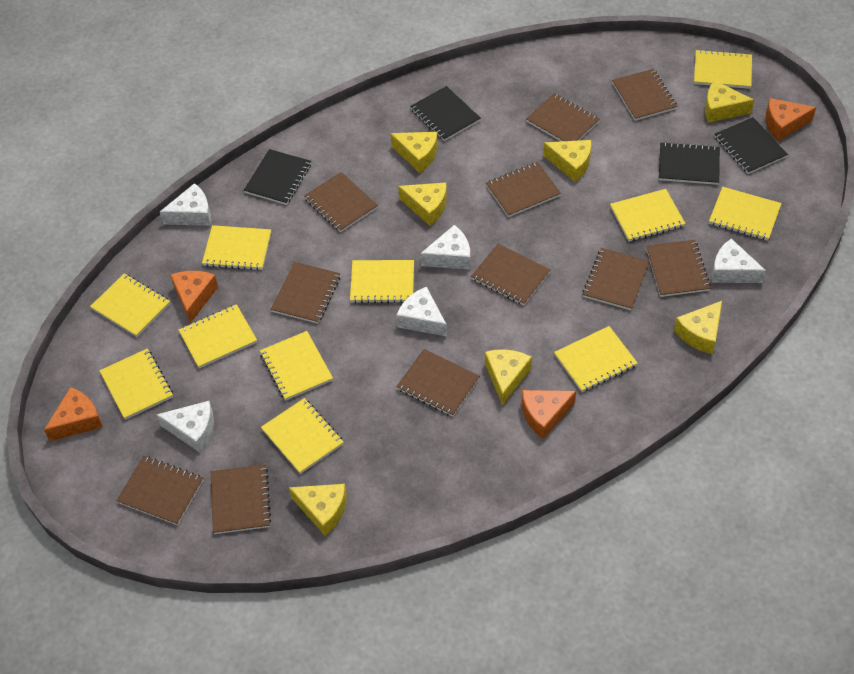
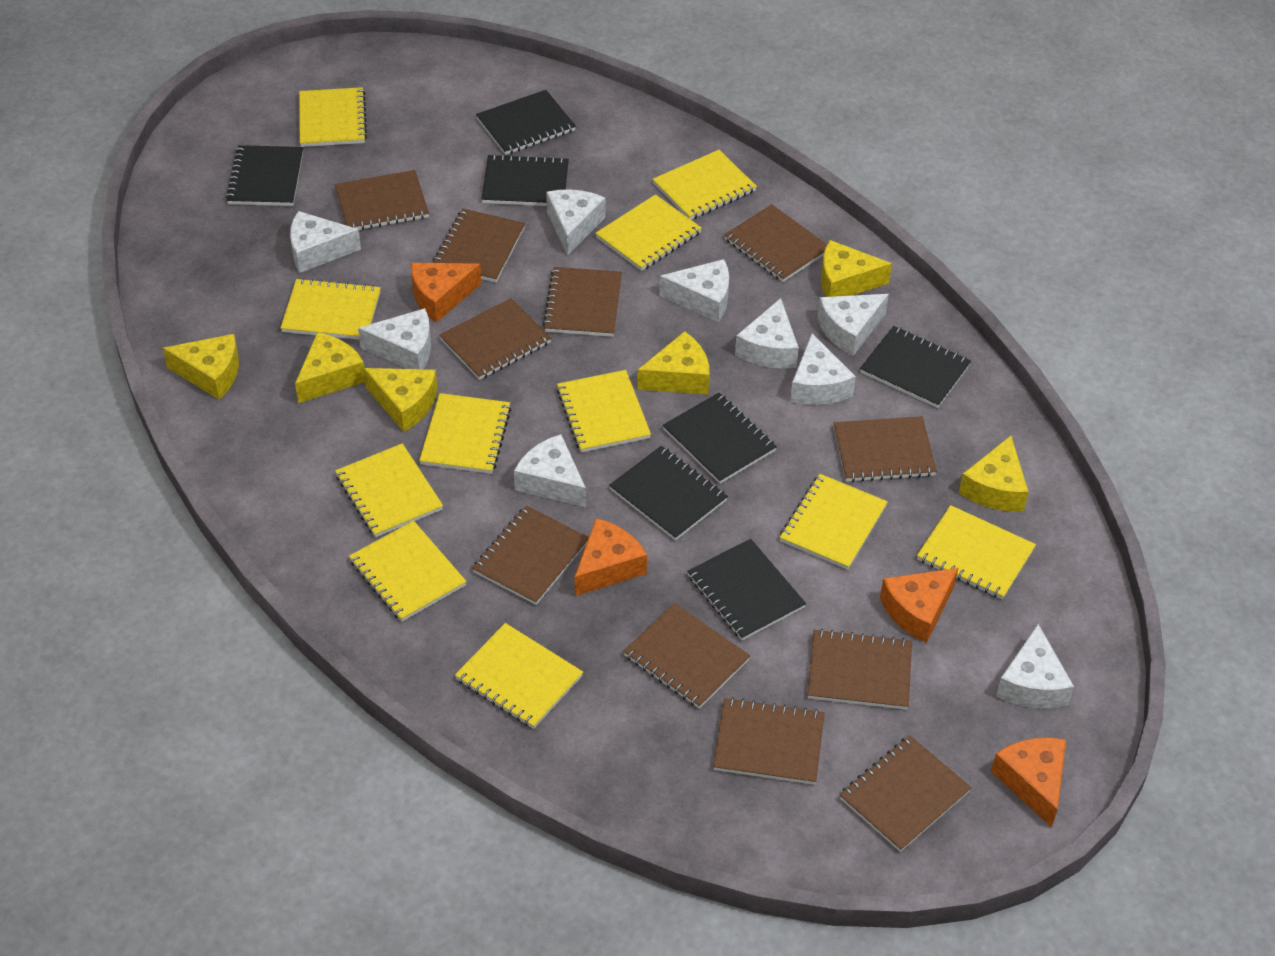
black notebook: 4 -> 7
white cheese: 5 -> 9
yellow cheese: 7 -> 6

